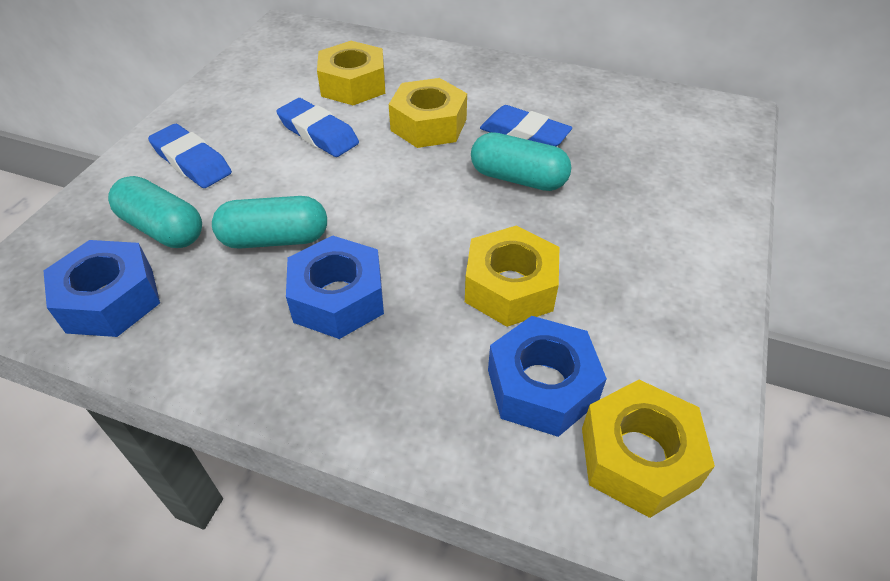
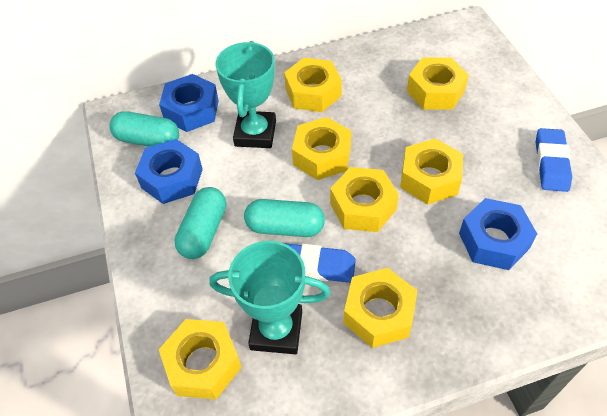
blue eraser: 3 -> 2
turquoise trophy: 0 -> 2
yellow nut: 4 -> 7

